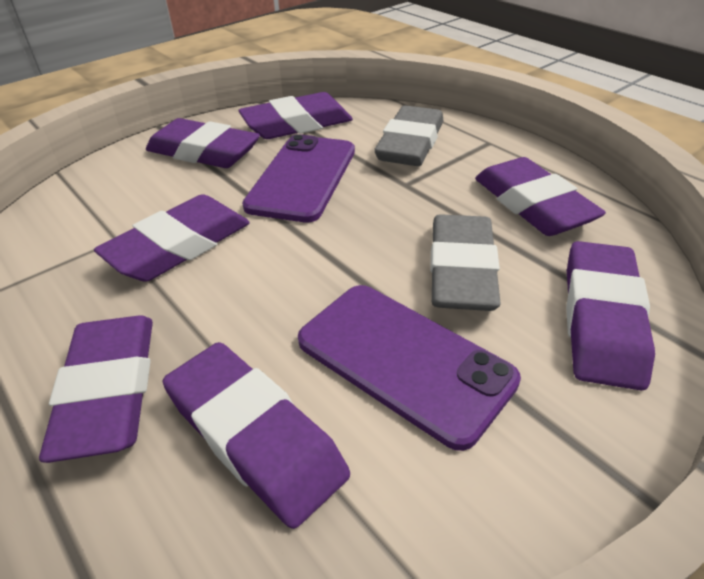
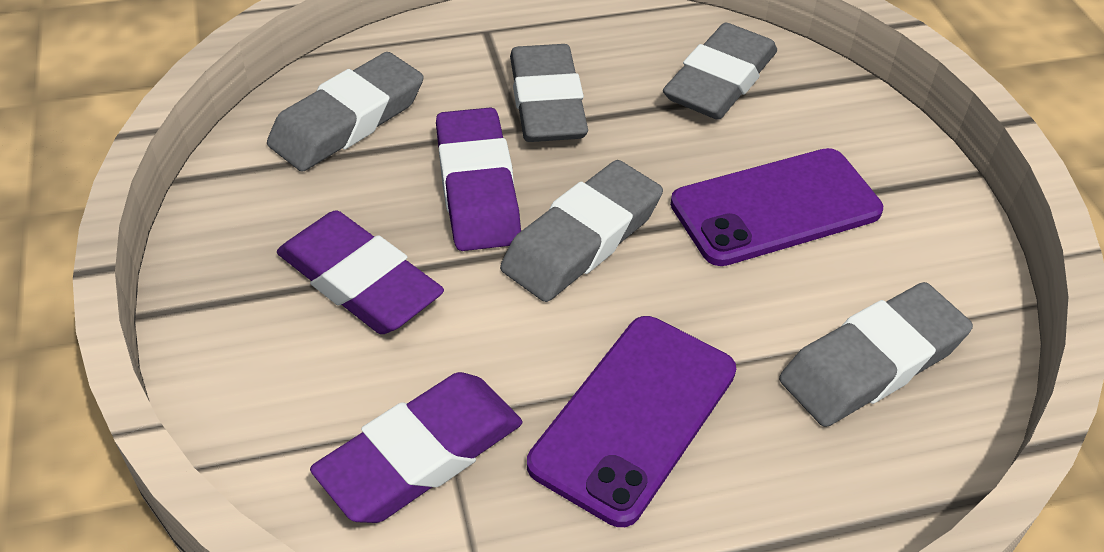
grey eraser: 2 -> 5
purple eraser: 7 -> 3

